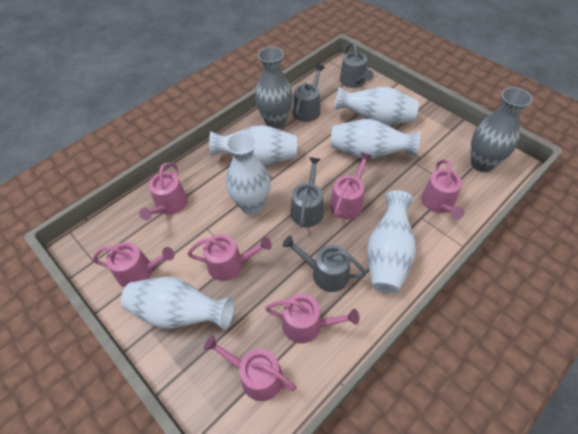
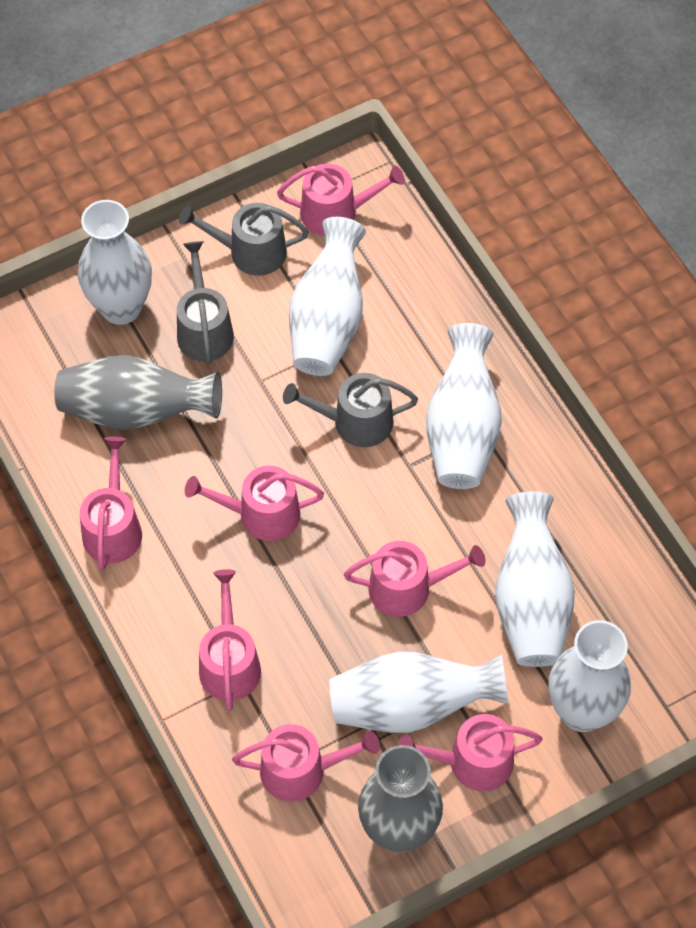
grey watering can: 4 -> 3

